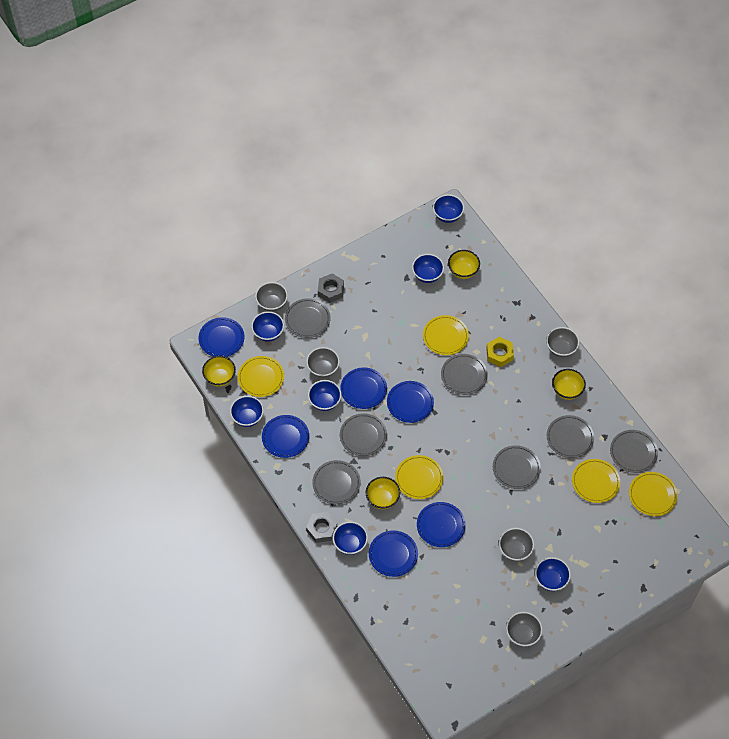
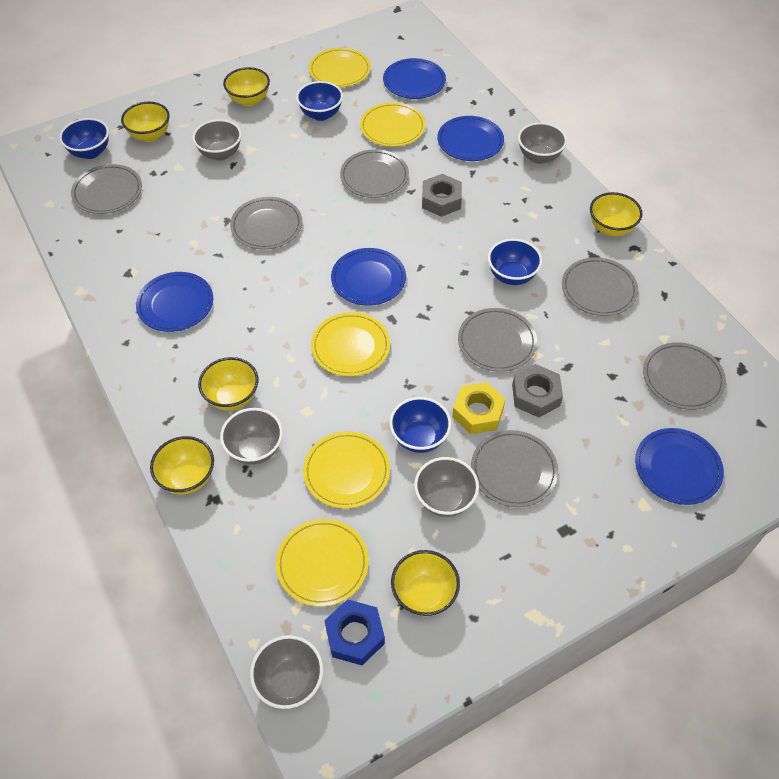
blue bowl: 7 -> 4
blue nut: 0 -> 1
blue plate: 6 -> 5
yellow bowl: 4 -> 6

